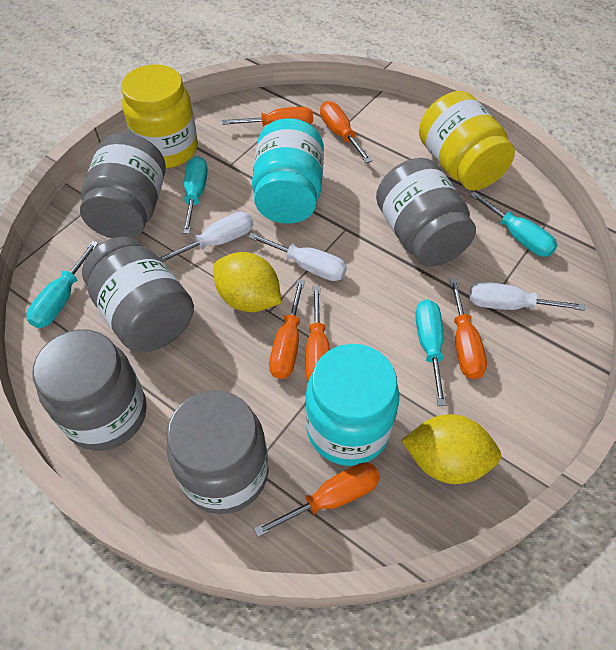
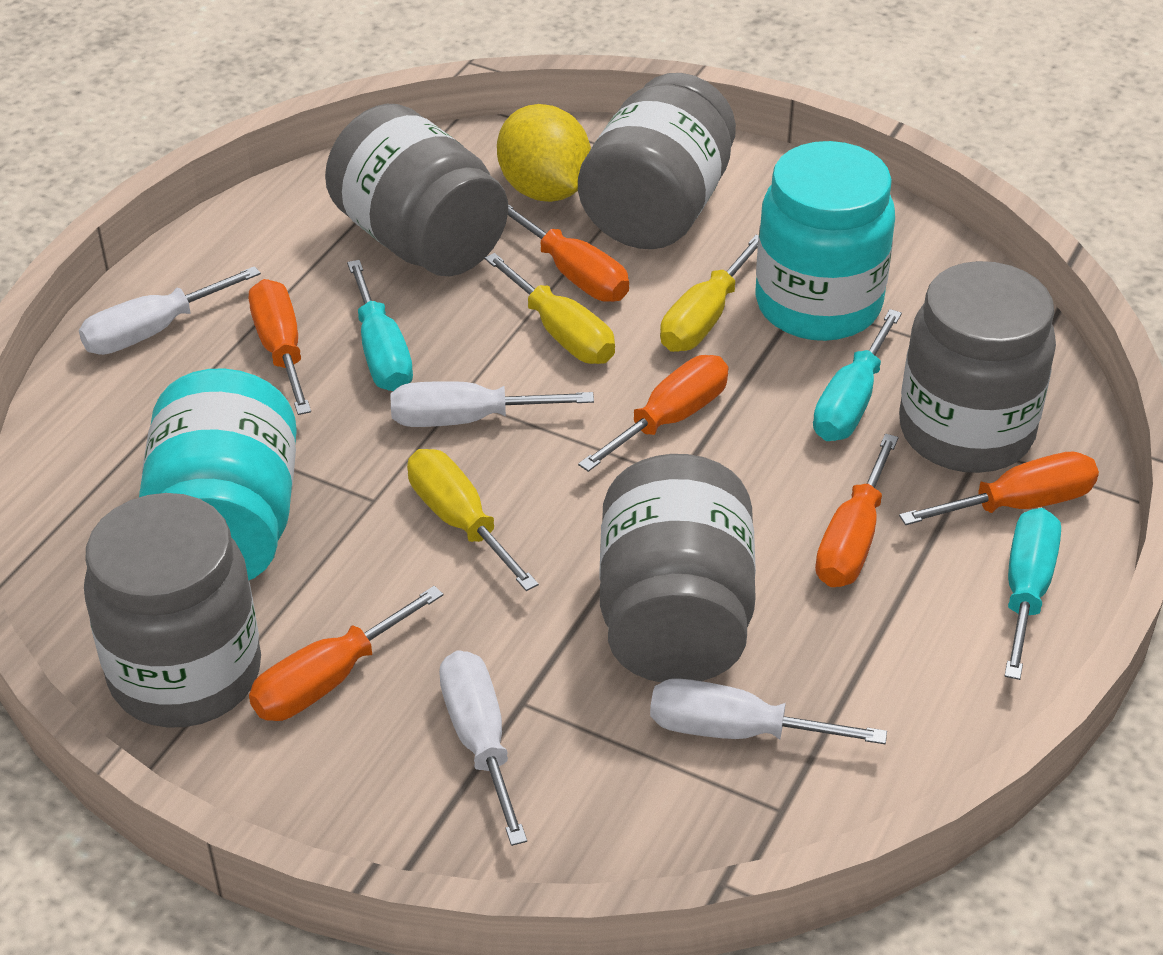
turquoise screwdriver: 4 -> 3
white screwdriver: 3 -> 4
yellow jar: 2 -> 0
yellow lemon: 2 -> 1
yellow screwdriver: 0 -> 3

